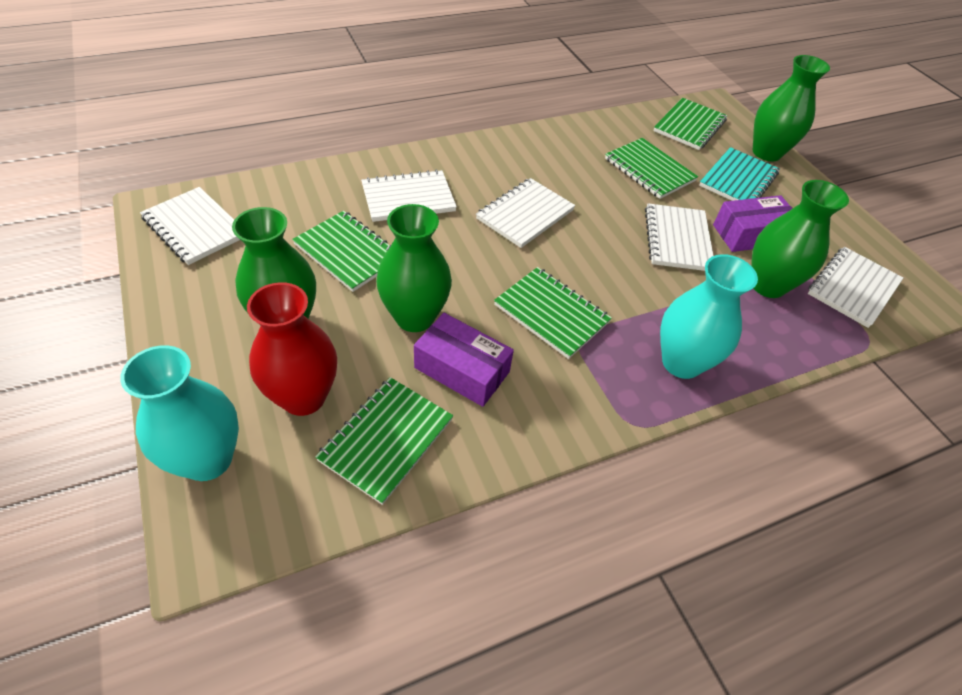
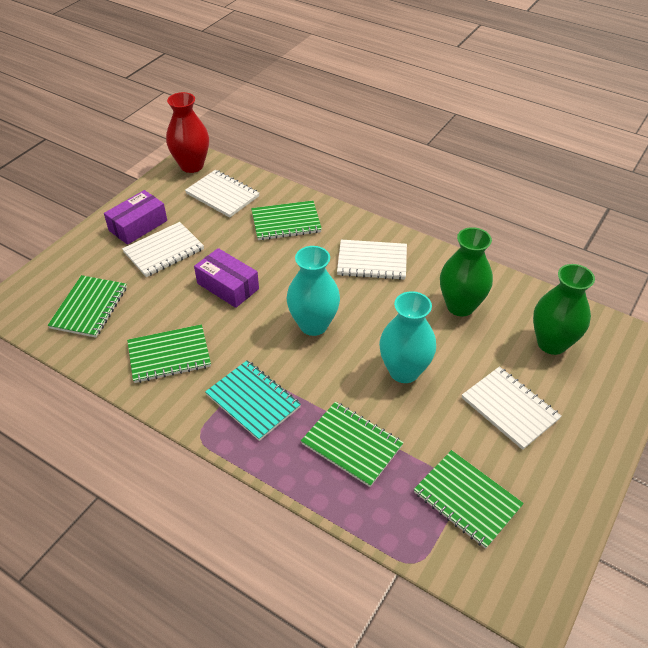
green vase: 4 -> 2
white notebook: 5 -> 4

